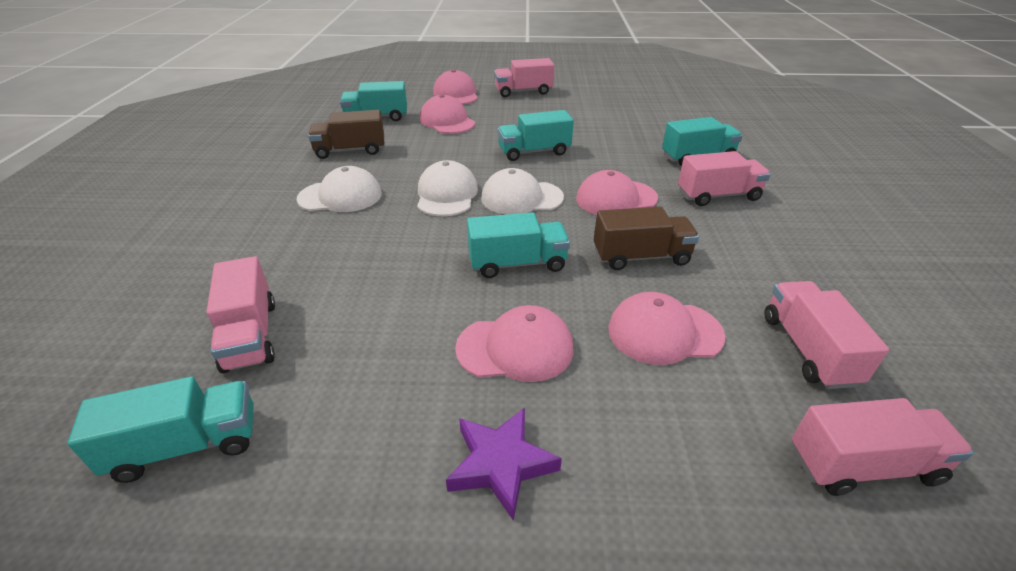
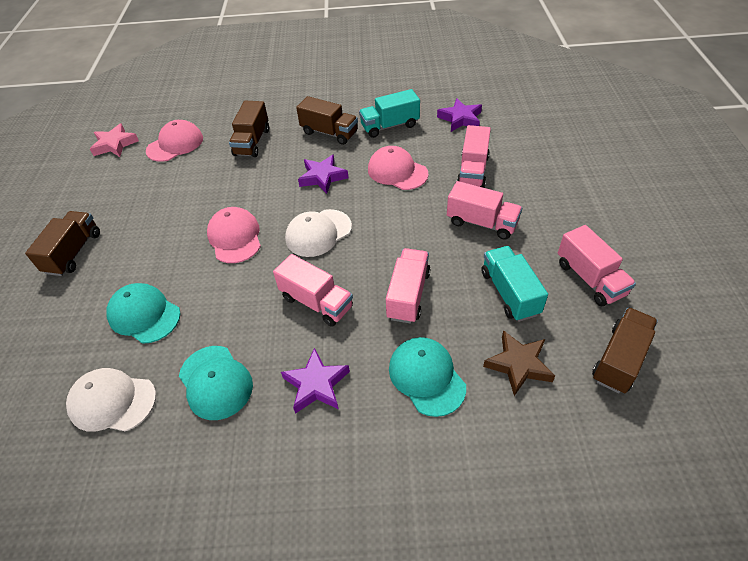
brown star: 0 -> 1
brown truck: 2 -> 4
pink cap: 5 -> 3
pink star: 0 -> 1
purple star: 1 -> 3
turquoise cap: 0 -> 3
turquoise truck: 5 -> 2
white cap: 3 -> 2

